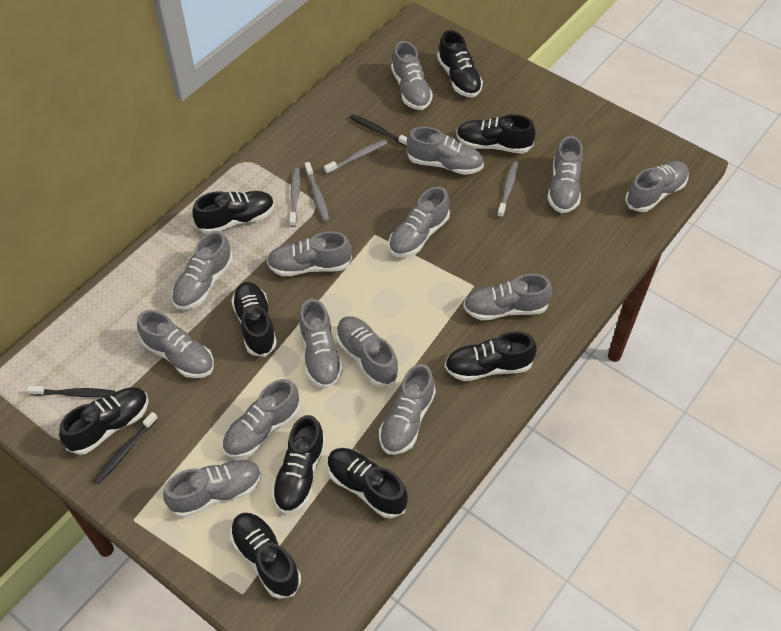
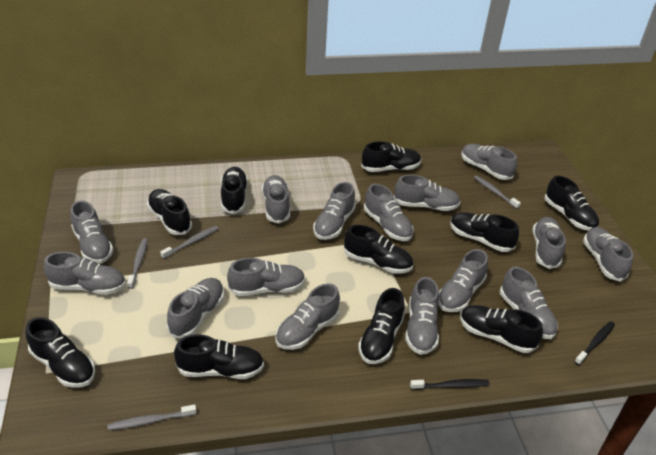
black shoe: 9 -> 10
black toothbrush: 3 -> 2
grey shoe: 14 -> 15

